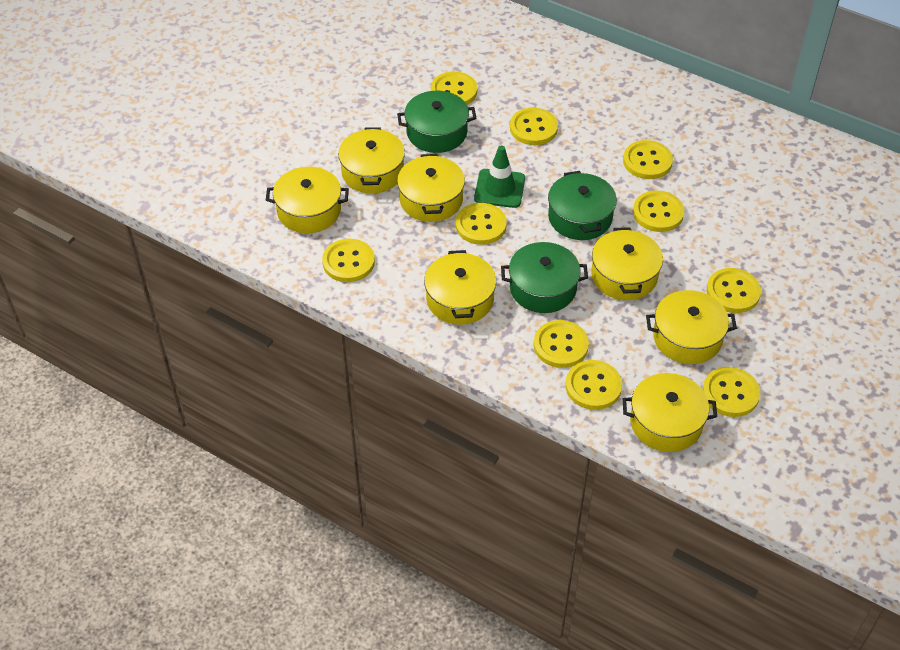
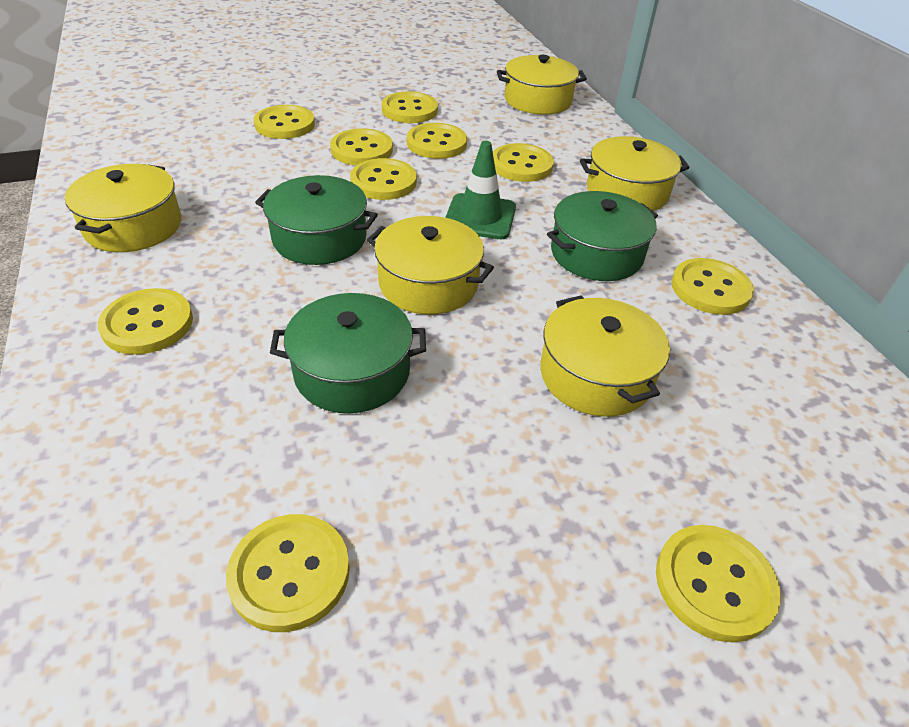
yellow pot: 7 -> 5

